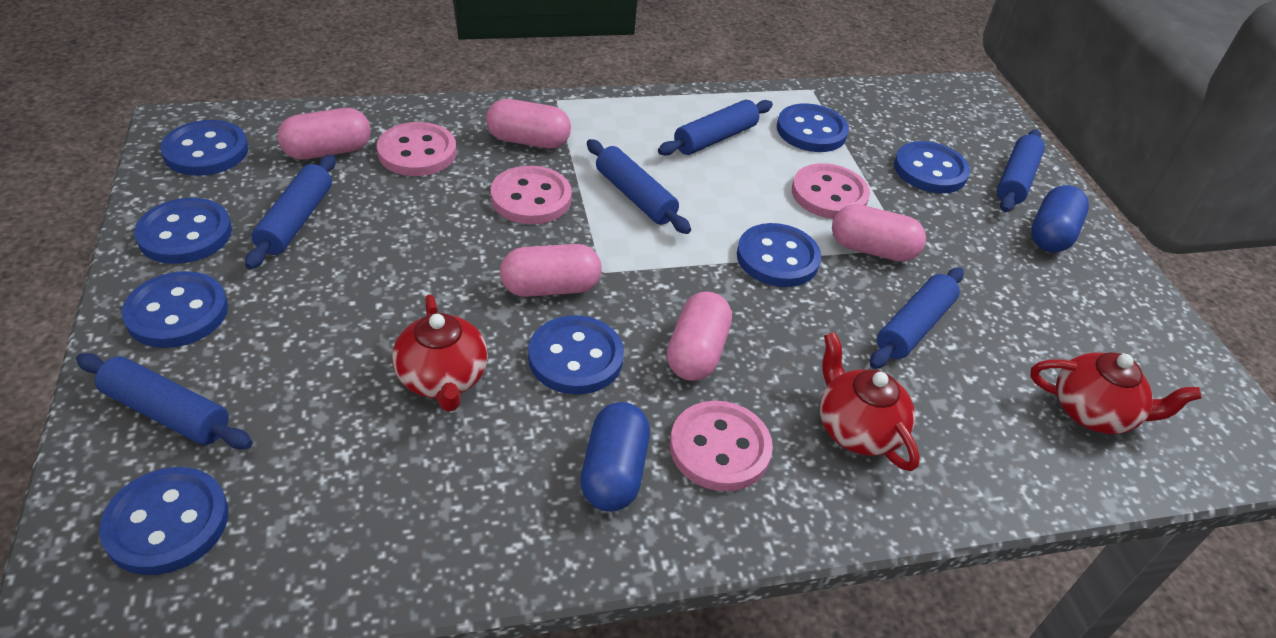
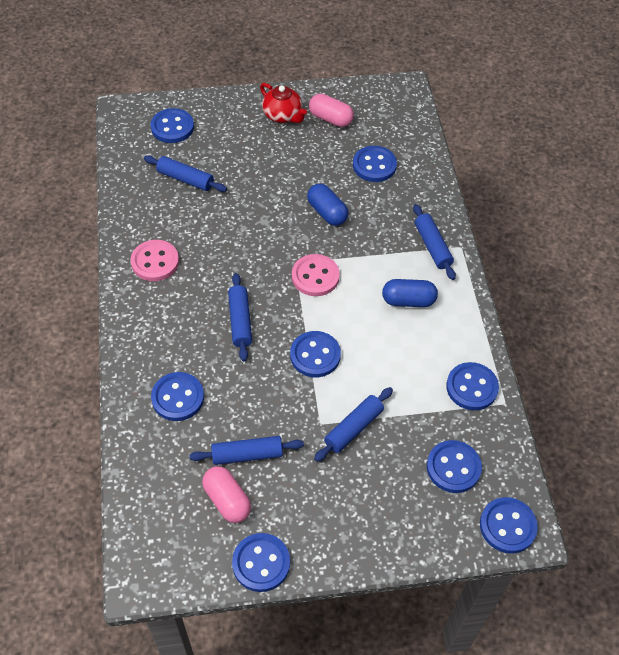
blue rolling pin: 6 -> 5
pink button: 4 -> 2
pink capsule: 5 -> 2
red teapot: 3 -> 1

